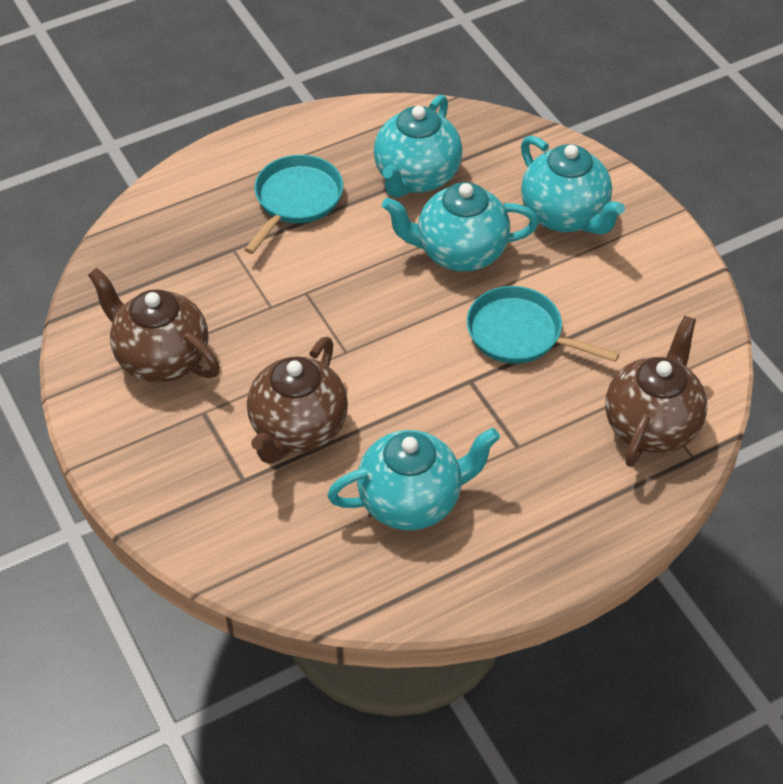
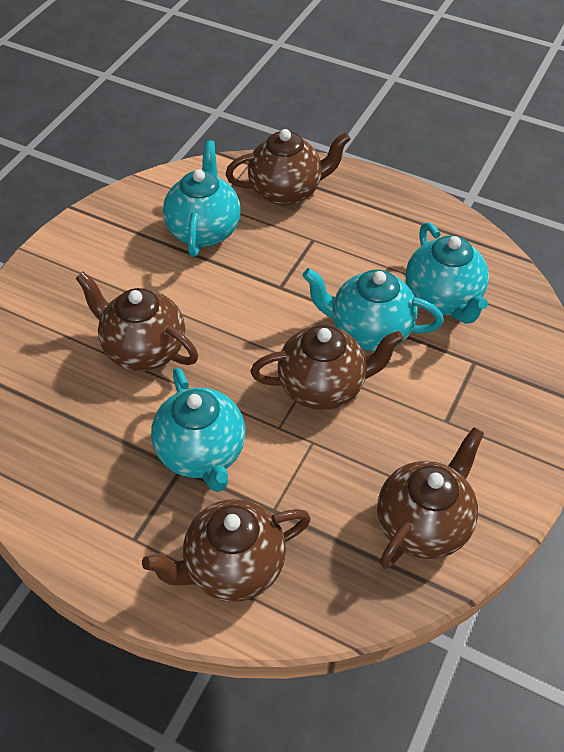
brown teapot: 3 -> 5
turquoise pan: 2 -> 0

